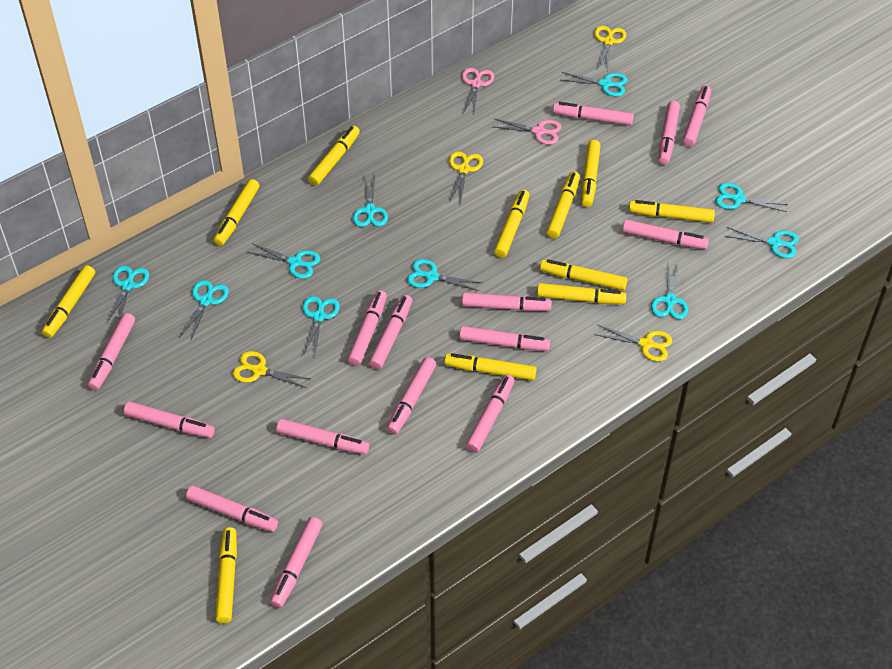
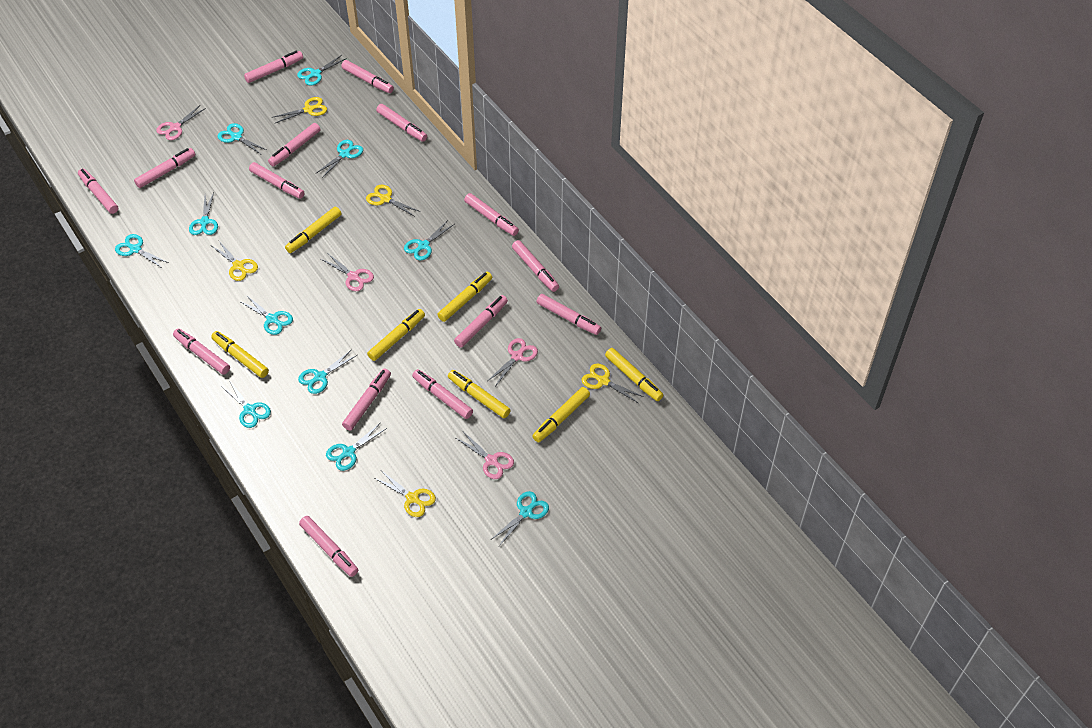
pink scissors: 2 -> 4
turquoise scissors: 10 -> 11
yellow marker: 11 -> 7
yellow scissors: 4 -> 5

